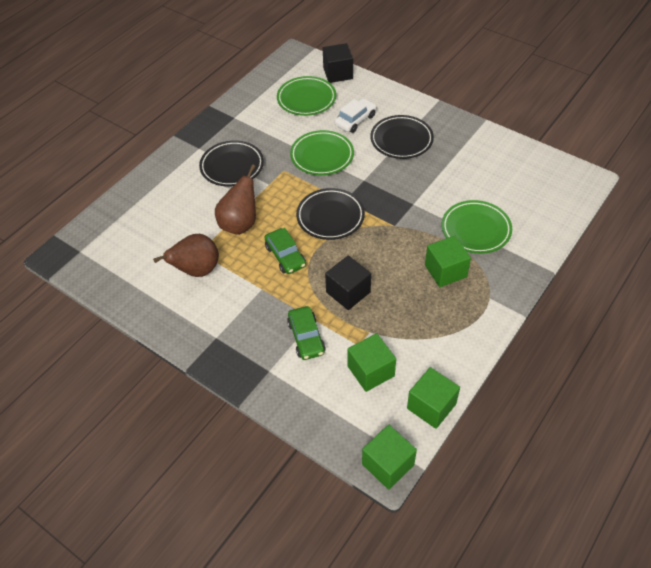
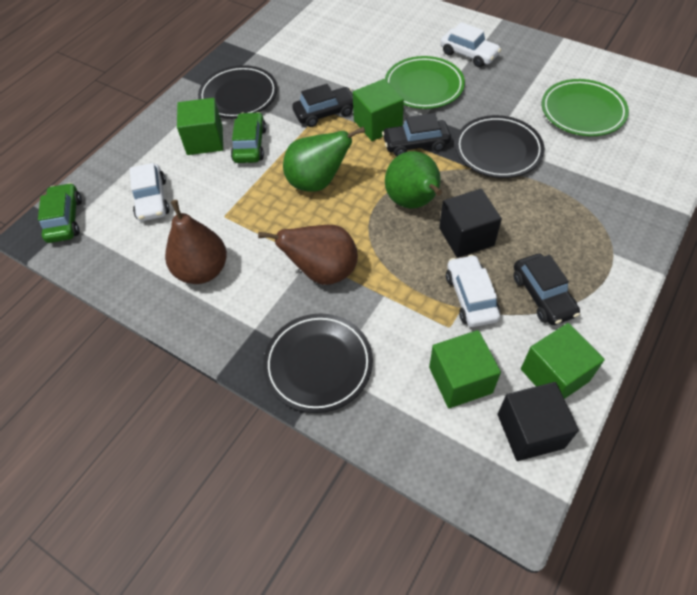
black car: 0 -> 3
green pear: 0 -> 2
green plate: 3 -> 2
white car: 1 -> 3

